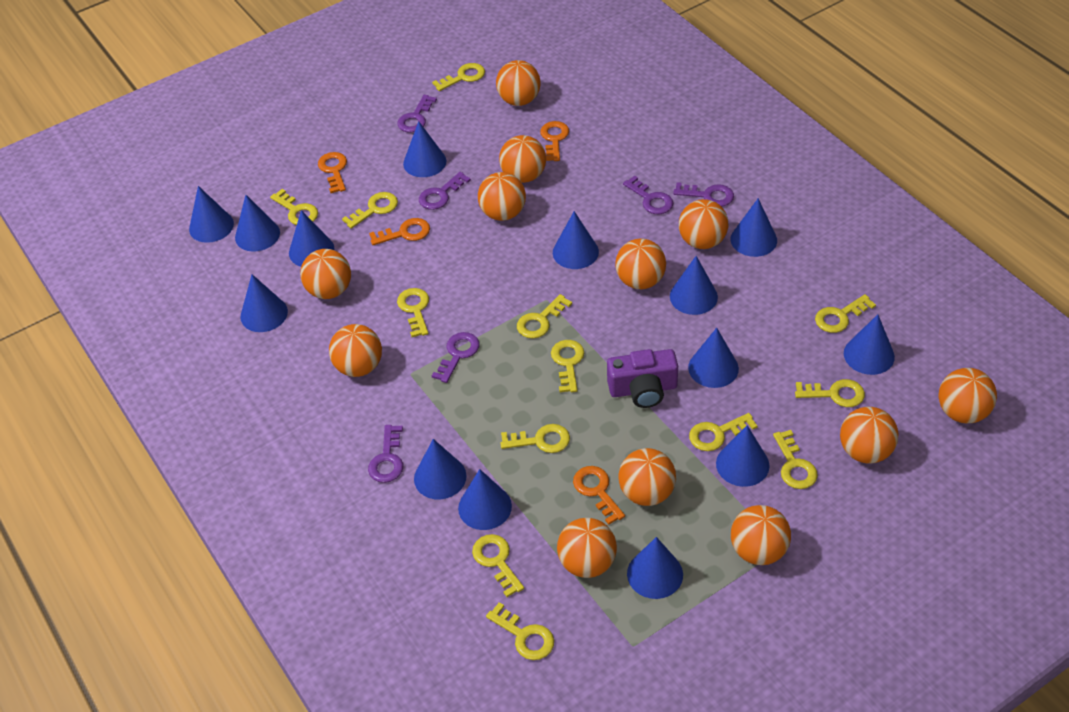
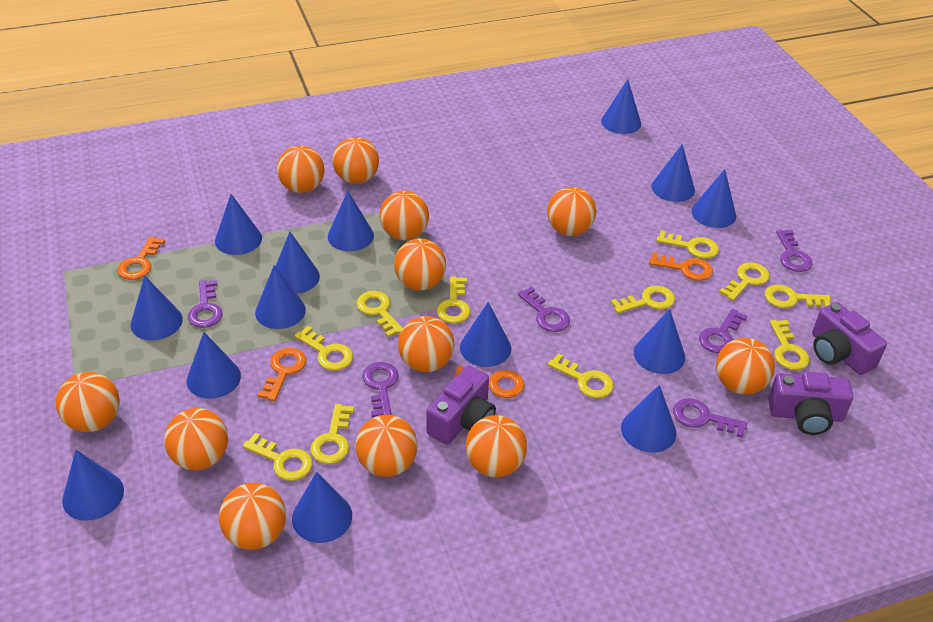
purple camera: 1 -> 3
yellow key: 13 -> 11

